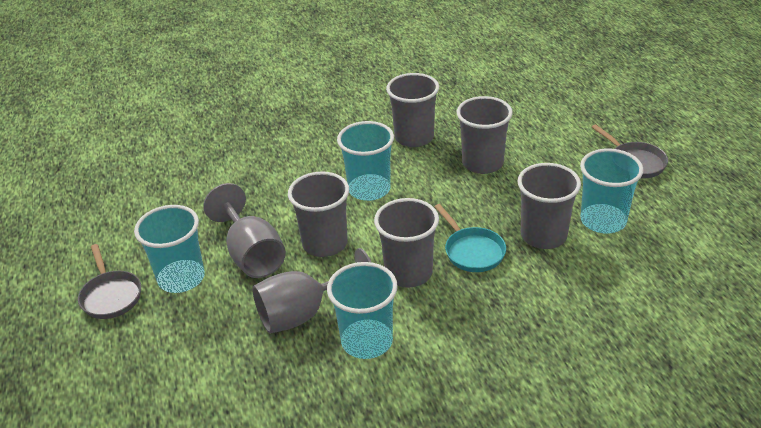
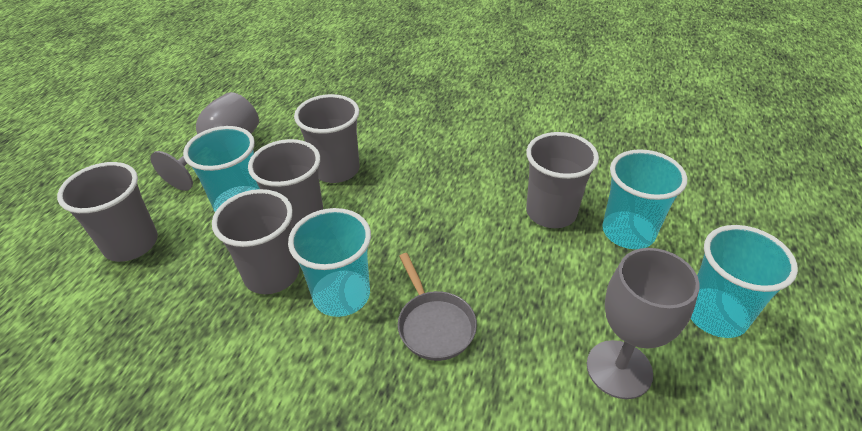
grey pan: 2 -> 1
turquoise pan: 1 -> 0

